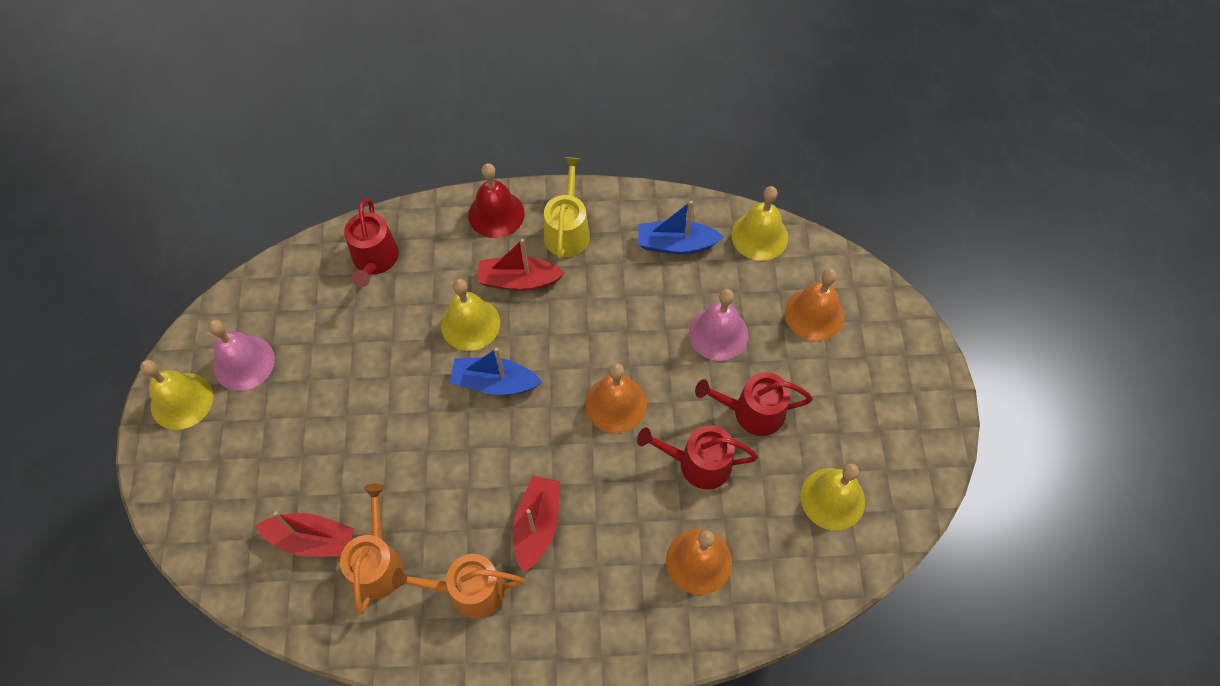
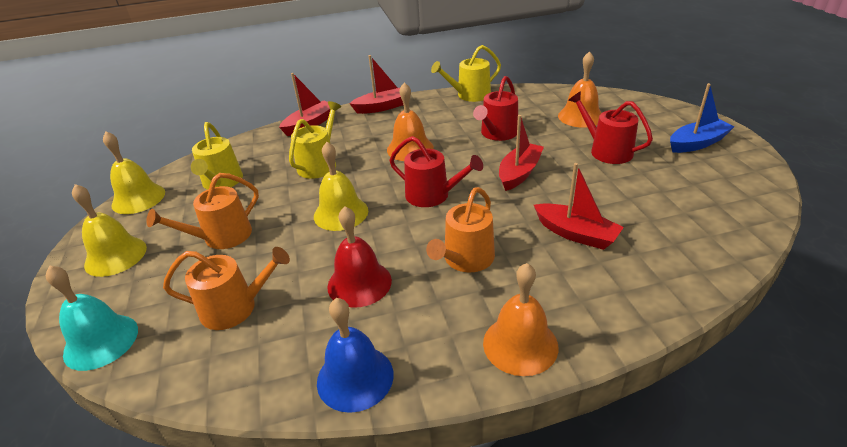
blue bell: 0 -> 1
blue boat: 2 -> 1
orange watering can: 2 -> 3
pink bell: 2 -> 0
red boat: 3 -> 4
turquoise bell: 0 -> 1
yellow bell: 4 -> 3
yellow watering can: 1 -> 3

